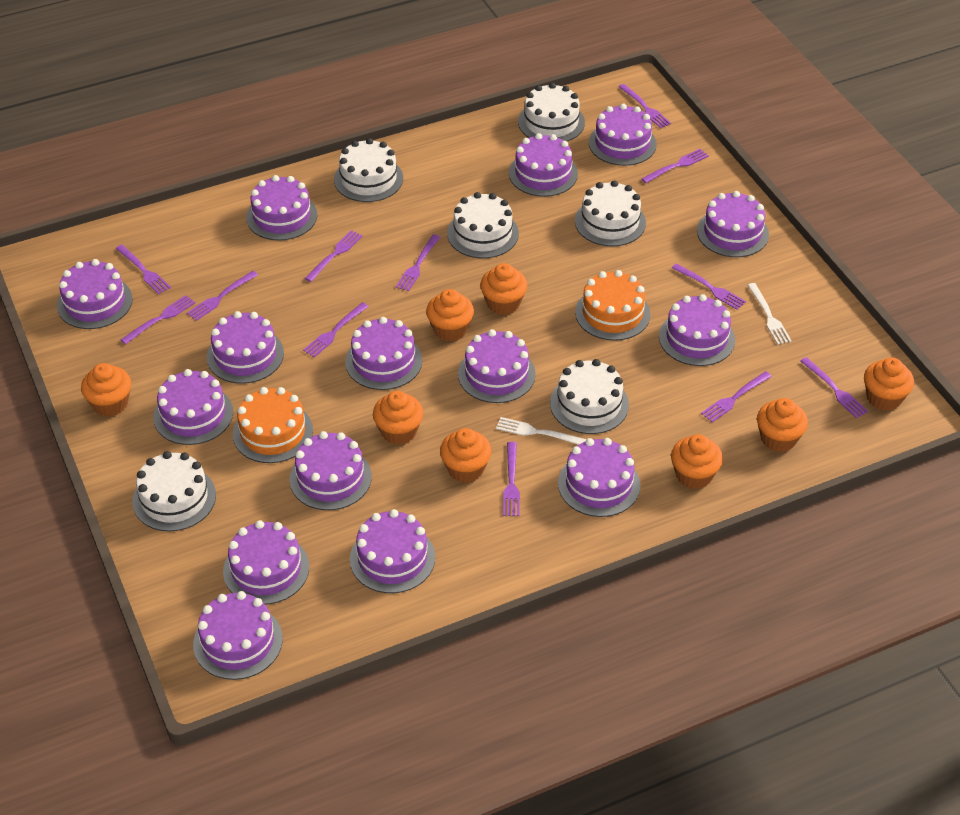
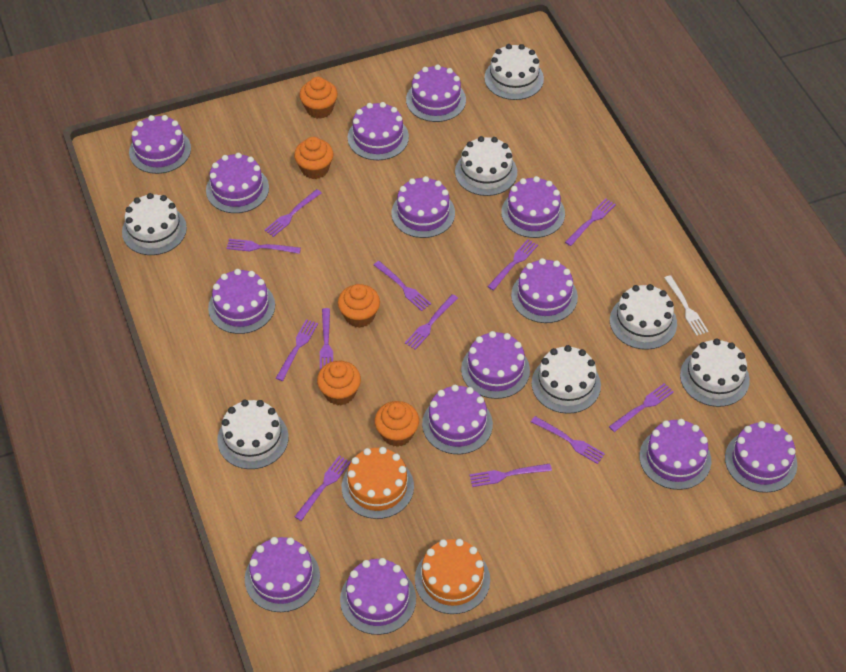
orange cupcake: 8 -> 5
purple cake: 15 -> 14
white cake: 6 -> 7
white fork: 2 -> 1

